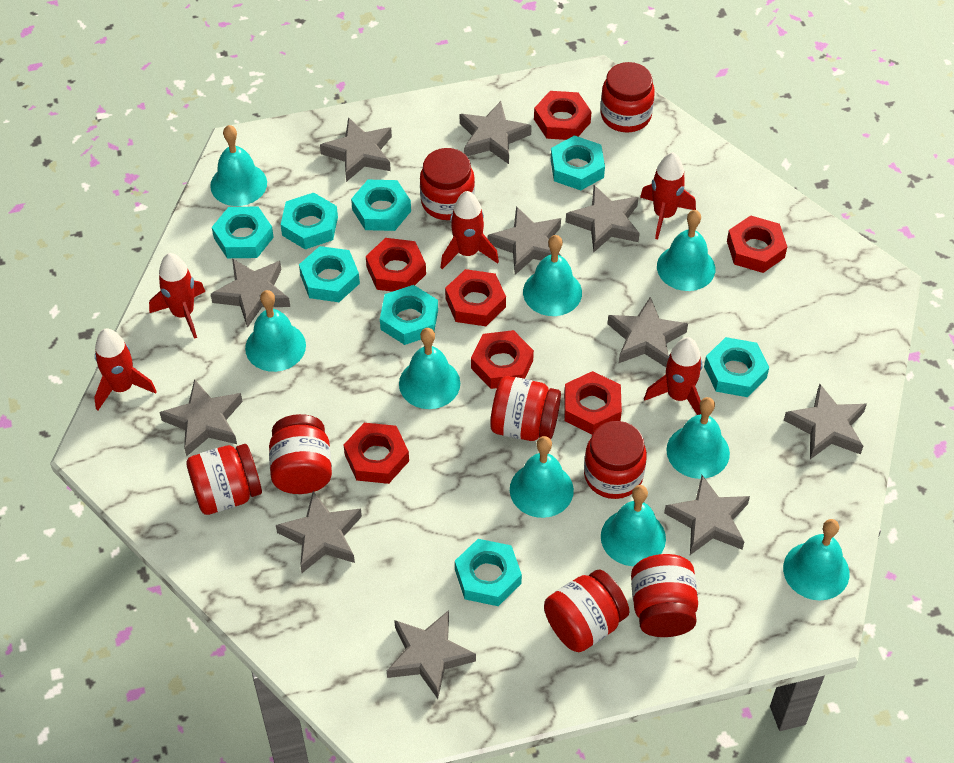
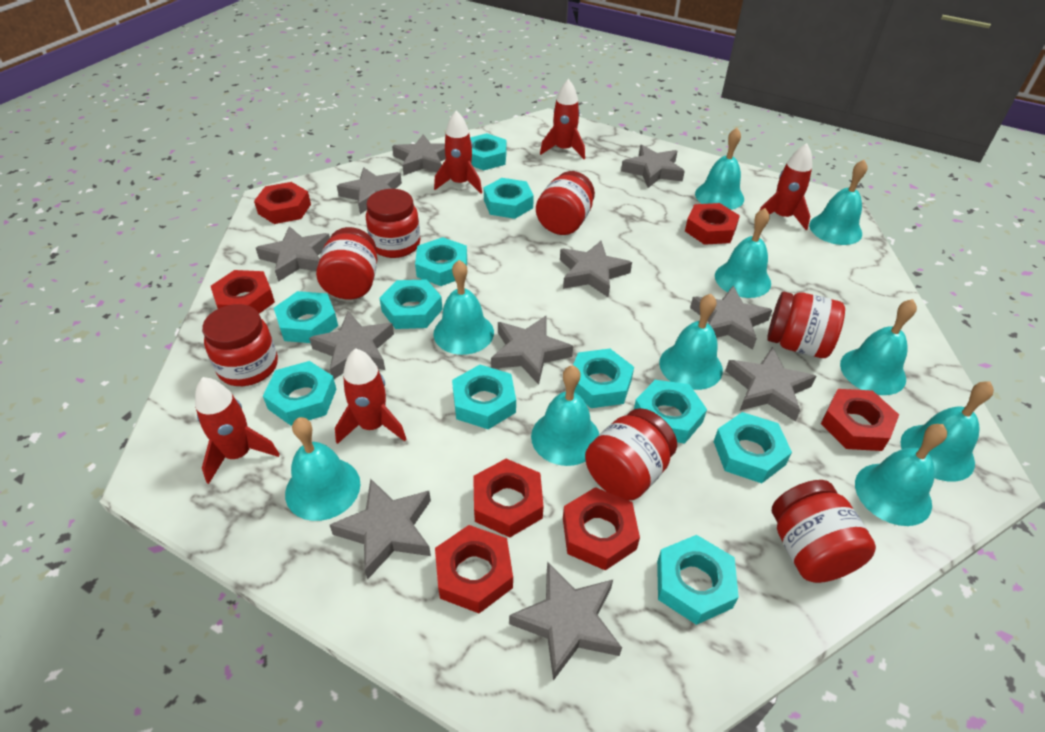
red jar: 8 -> 7
turquoise bell: 9 -> 10
turquoise nut: 8 -> 11

